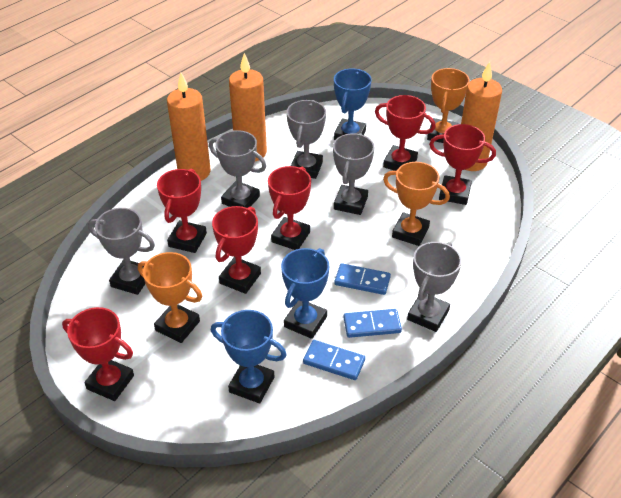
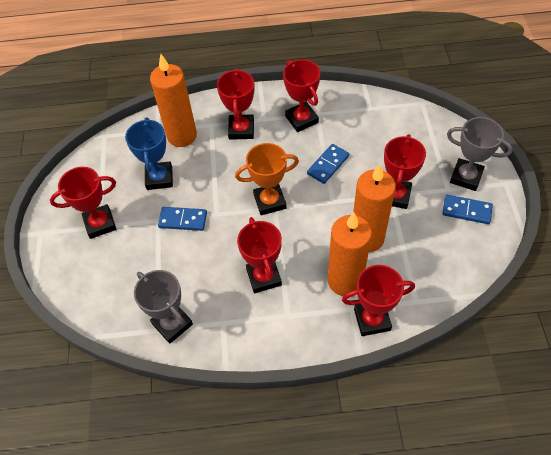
blue trophy: 3 -> 1
grey trophy: 5 -> 2
orange trophy: 3 -> 1

